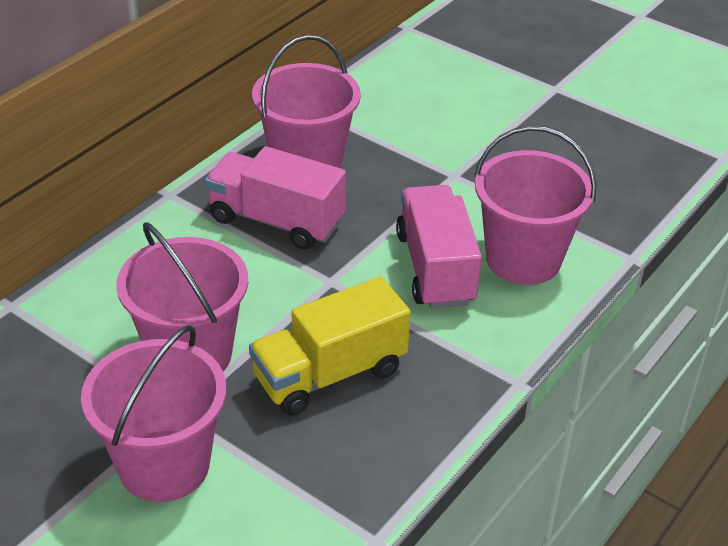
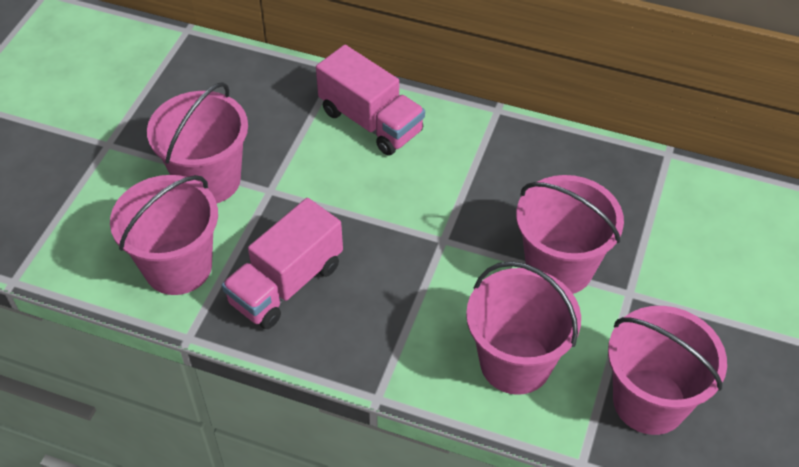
pink bucket: 4 -> 5
yellow truck: 1 -> 0

